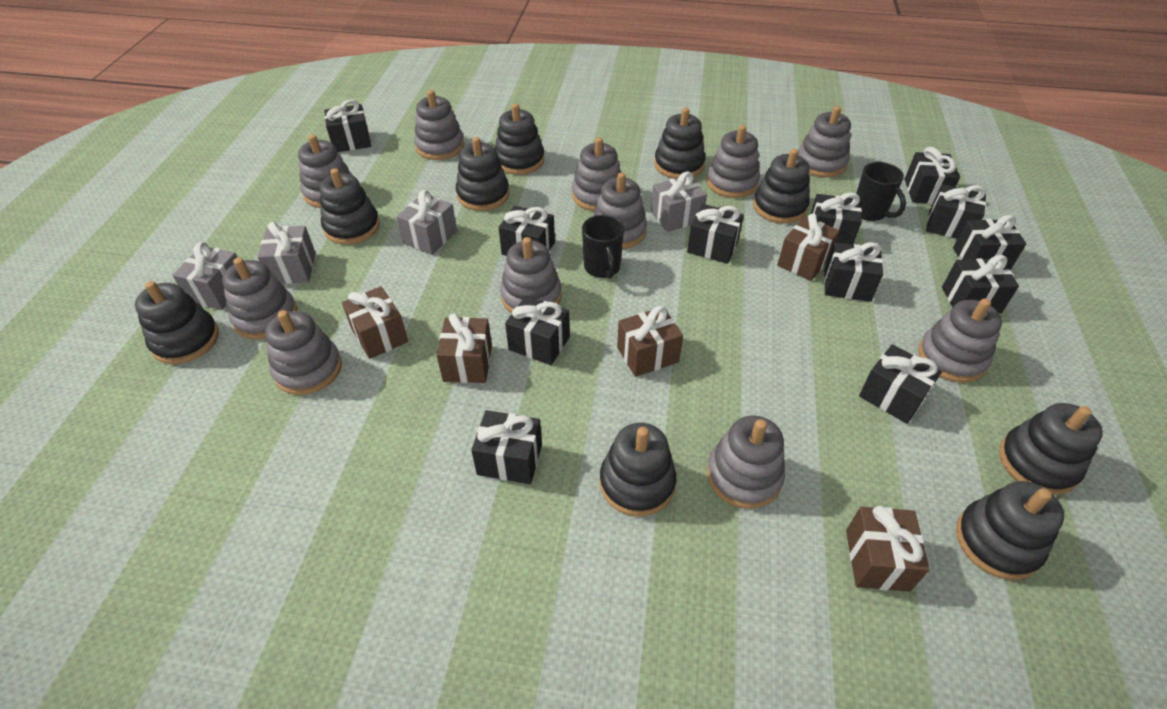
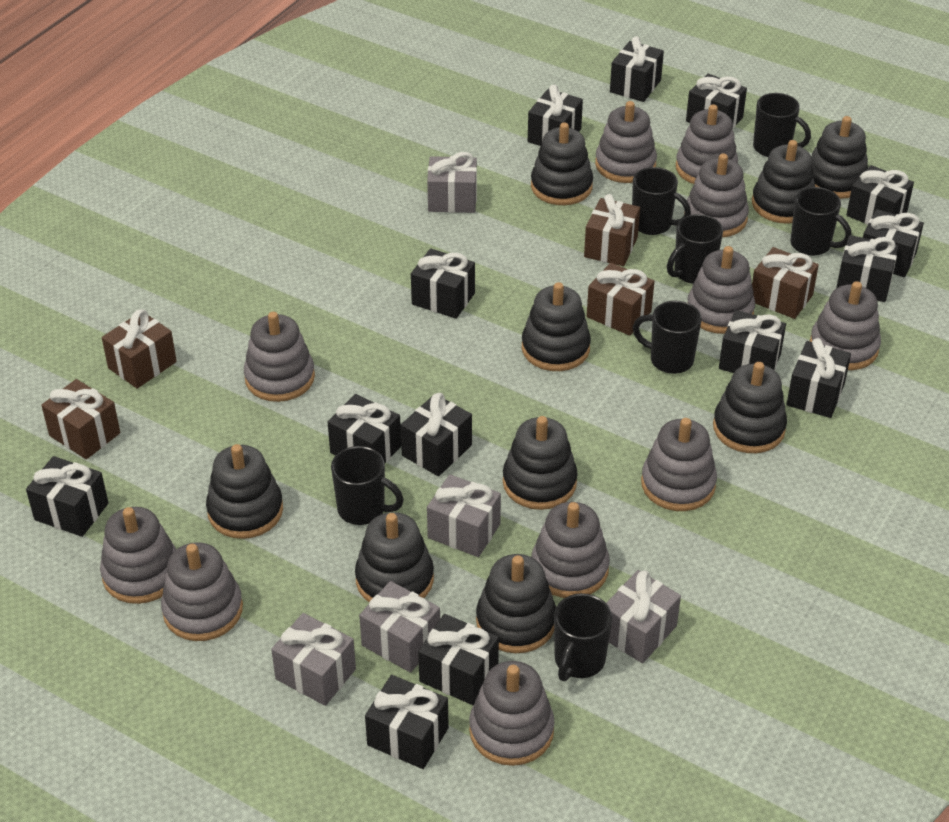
black gift: 12 -> 14
black mug: 2 -> 7
grey gift: 4 -> 5

